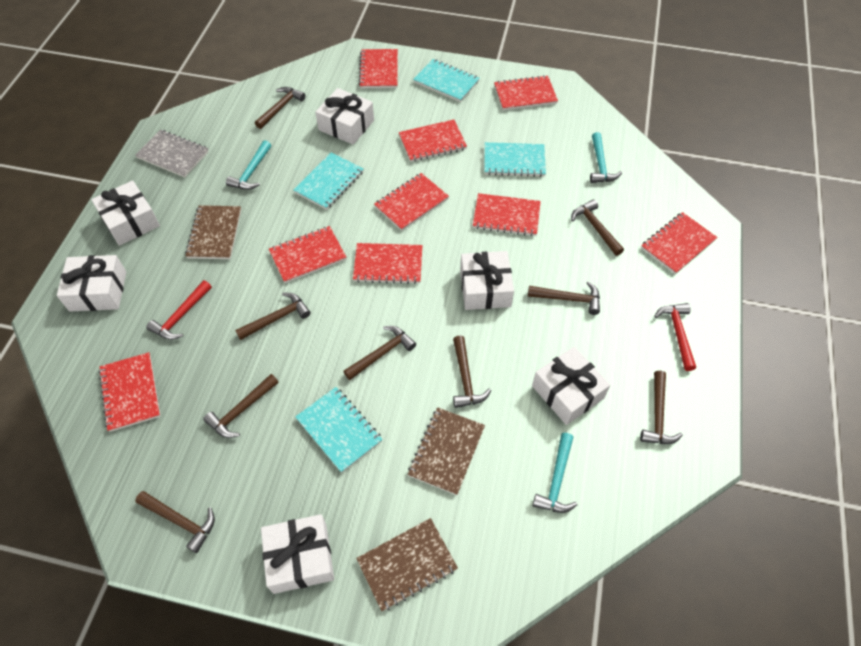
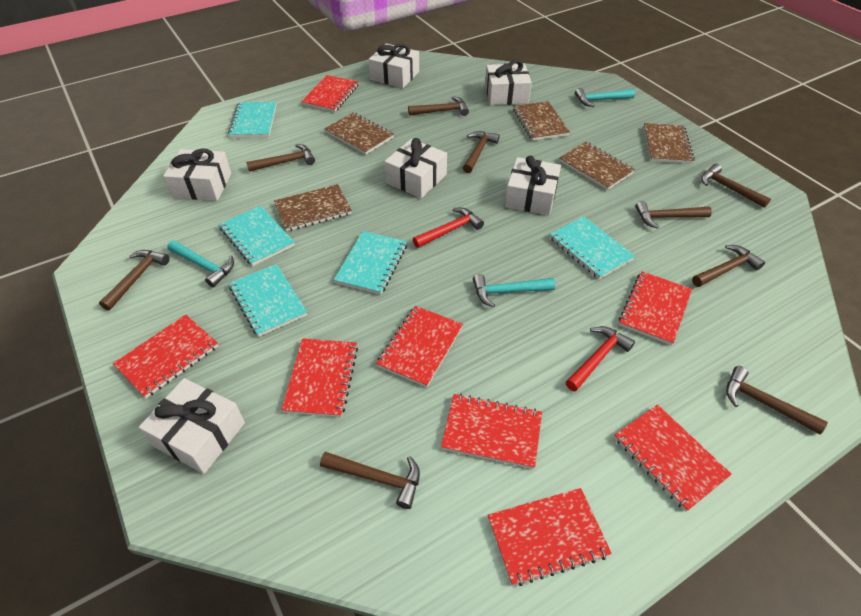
brown notebook: 3 -> 5
grey notebook: 1 -> 0
red notebook: 9 -> 8
turquoise notebook: 4 -> 5

